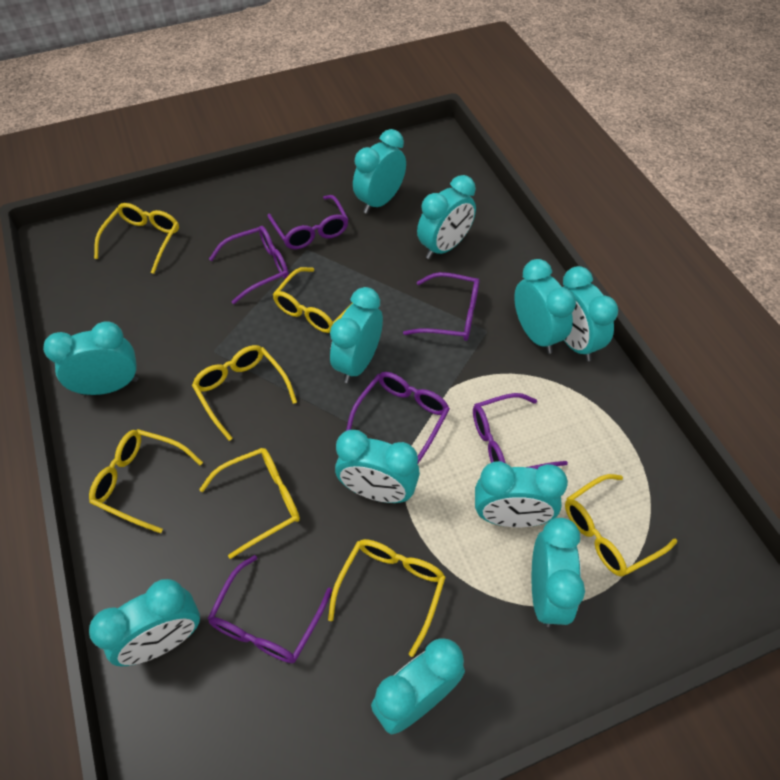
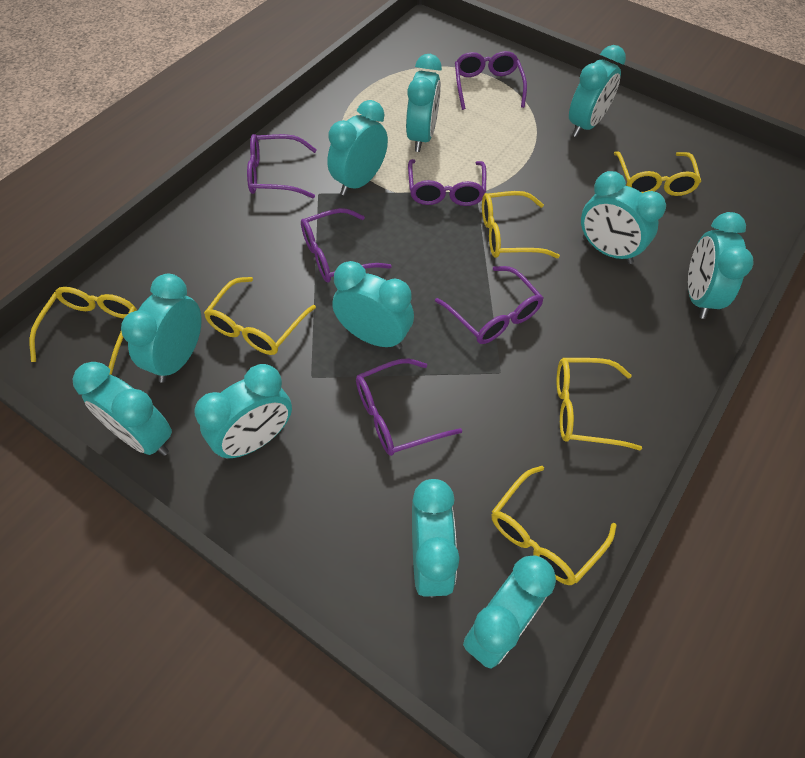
yellow glasses: 7 -> 6

